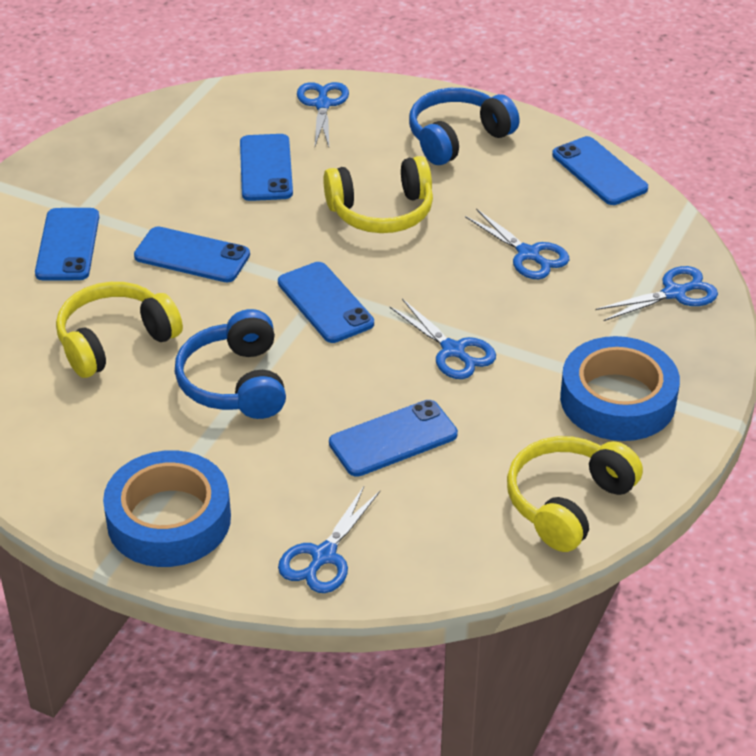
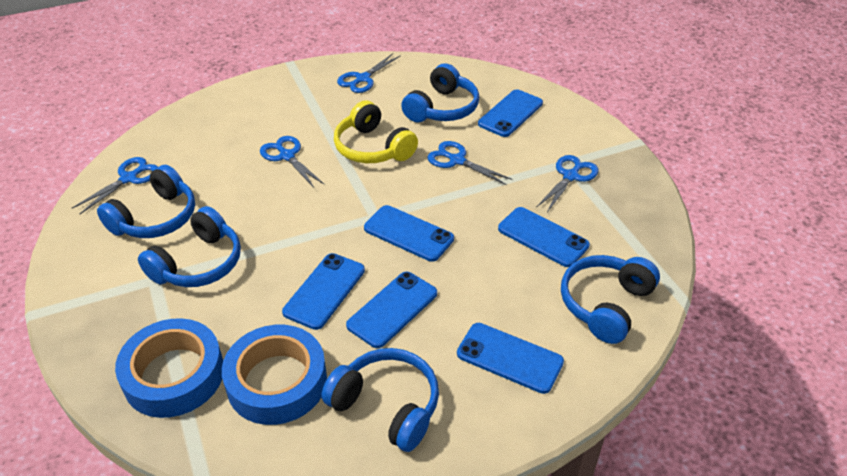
blue headphones: 2 -> 5
yellow headphones: 3 -> 1

